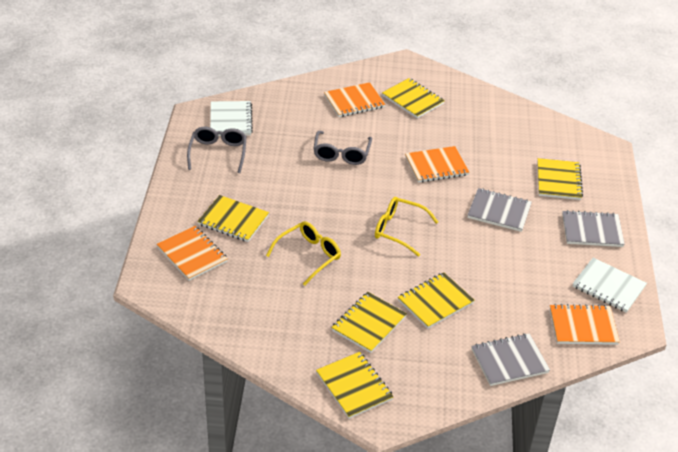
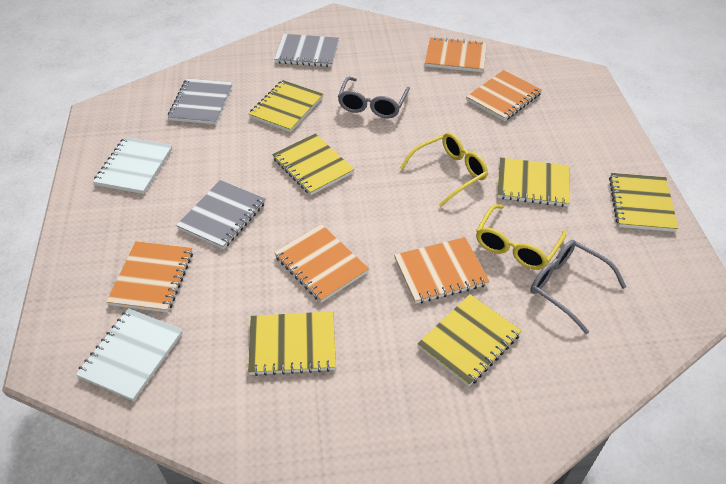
orange notebook: 4 -> 5

